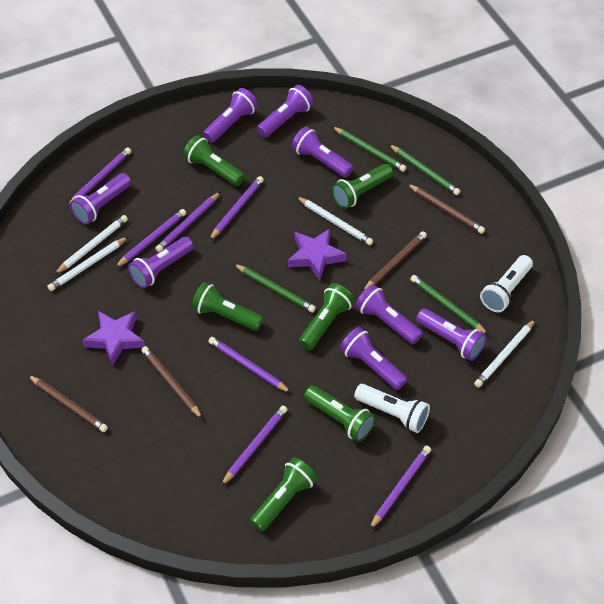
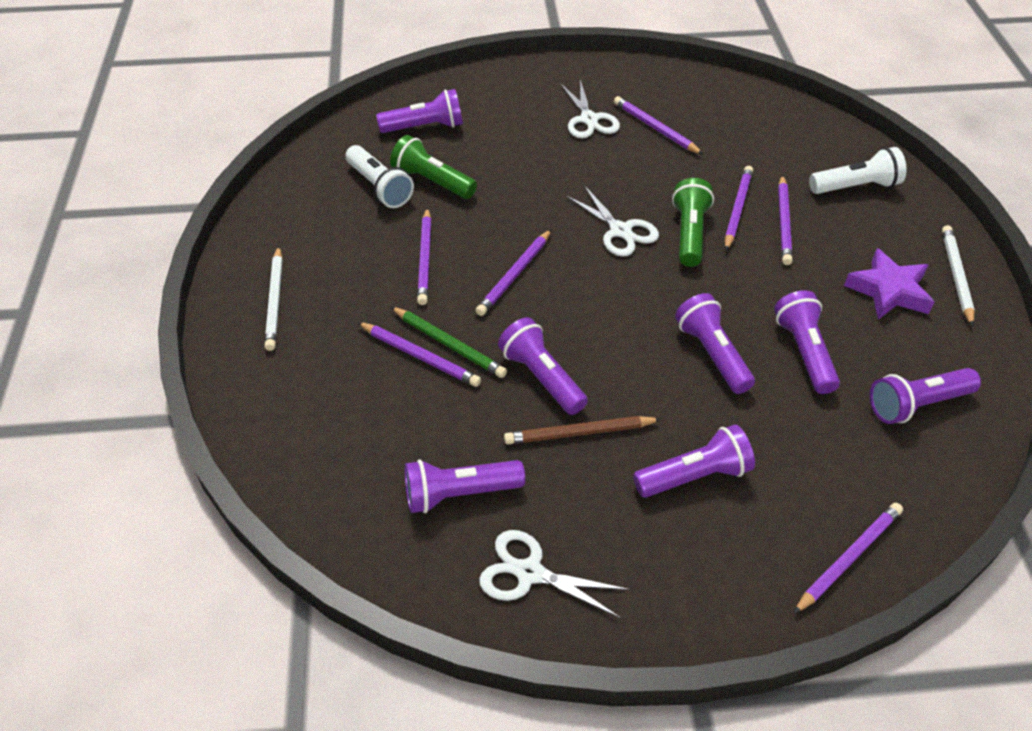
brown pencil: 4 -> 1
green flashlight: 6 -> 2
green pencil: 4 -> 1
purple flashlight: 8 -> 7
purple star: 2 -> 1
white pencil: 4 -> 2
white scissors: 0 -> 3

